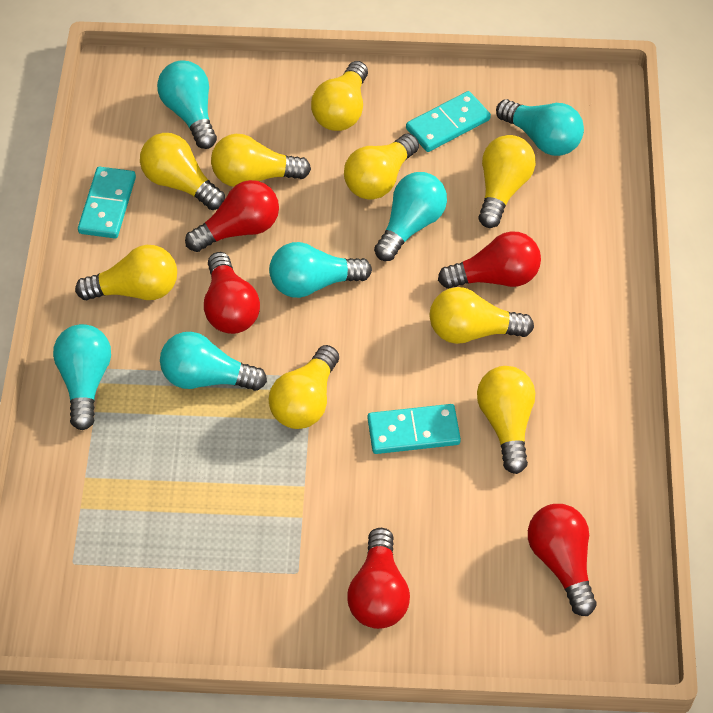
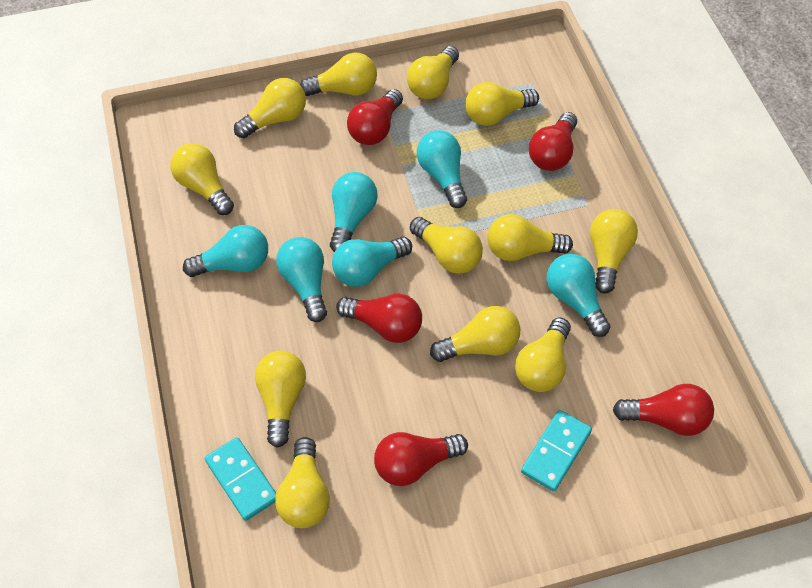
turquoise domino: 3 -> 2
yellow light bulb: 9 -> 12

